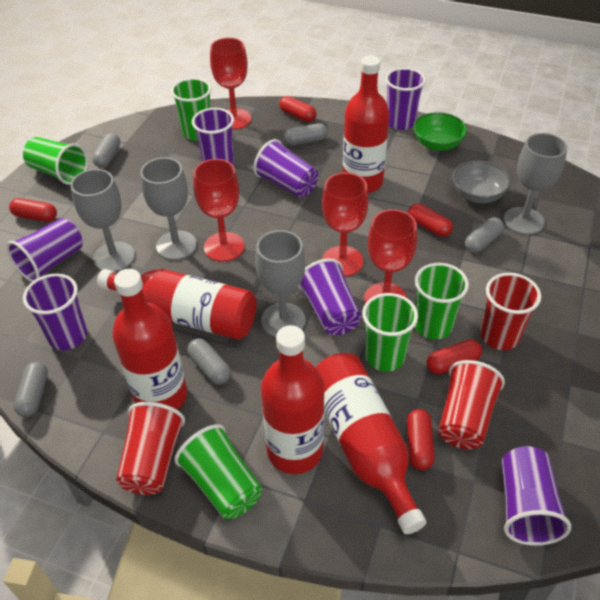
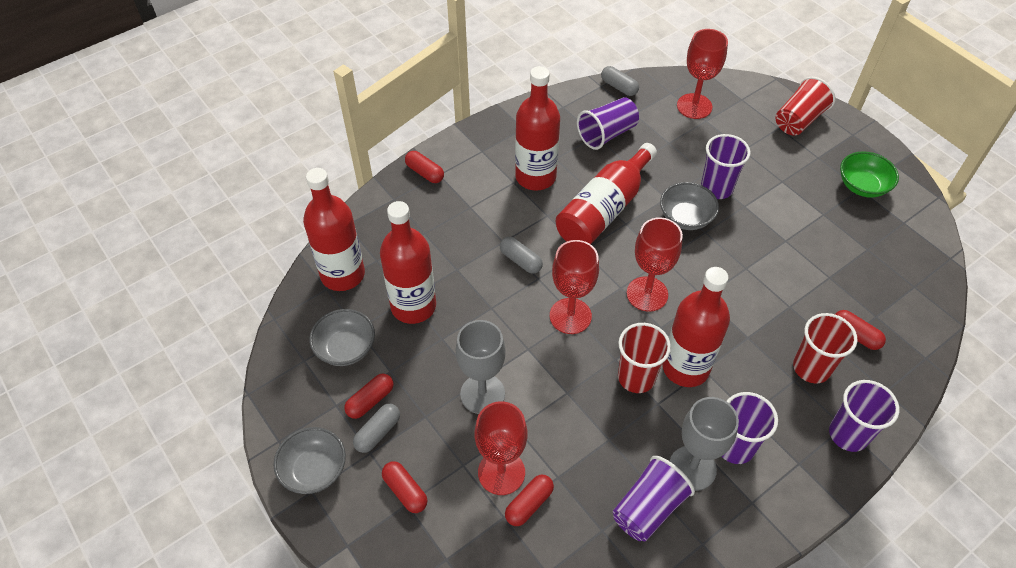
green cup: 5 -> 0
grey bowl: 1 -> 3
grey capsule: 5 -> 3
grey goblet: 4 -> 2
purple cup: 7 -> 5

